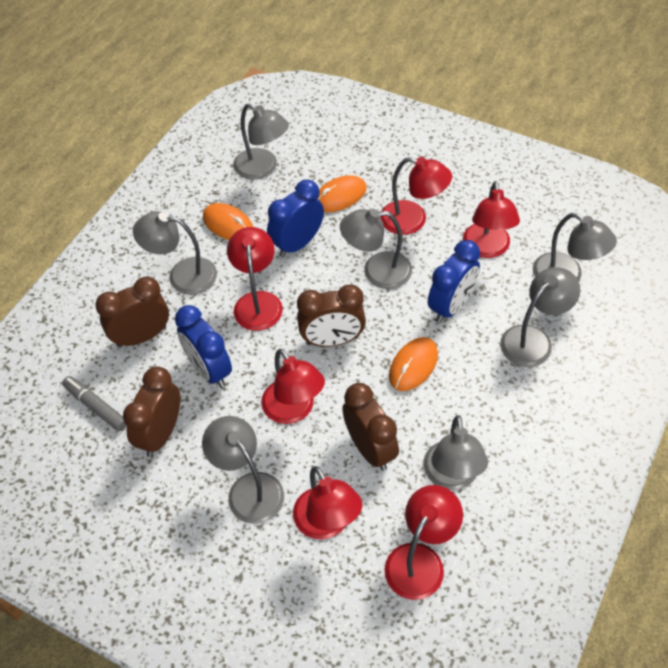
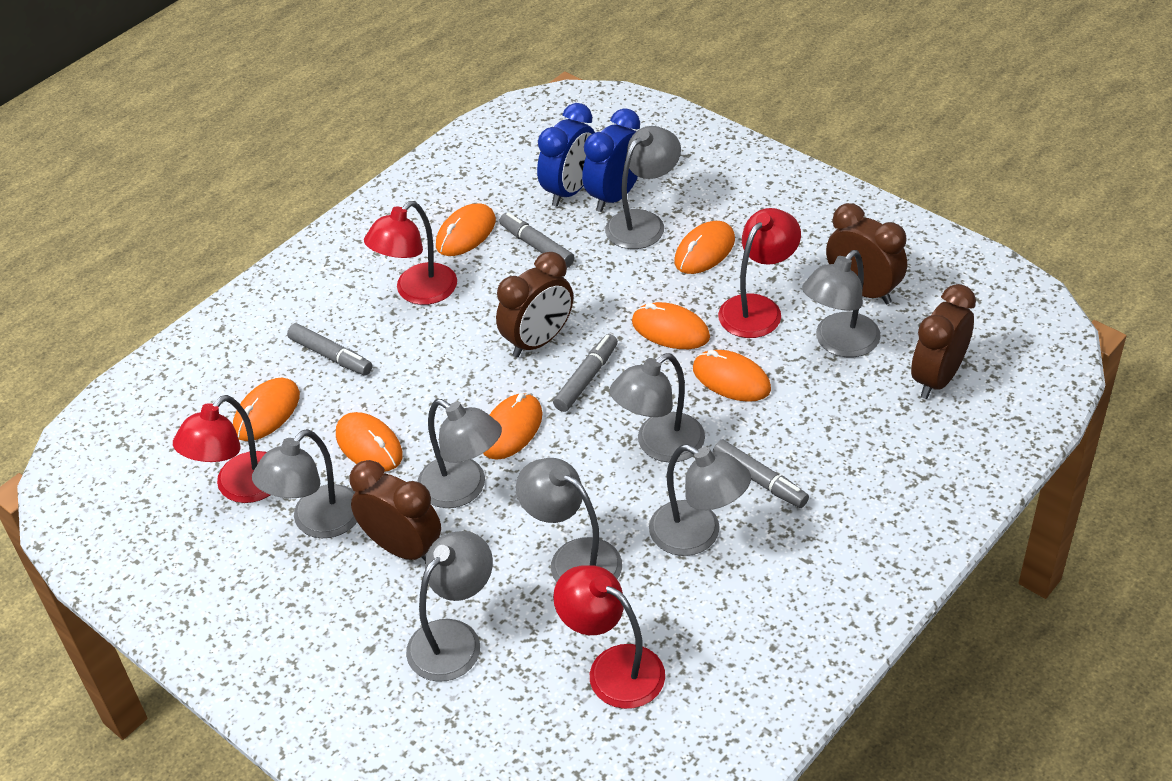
blue clock: 3 -> 2
grey lamp: 7 -> 8
grey marker: 1 -> 4
orange mouse: 3 -> 7
red lamp: 6 -> 4

